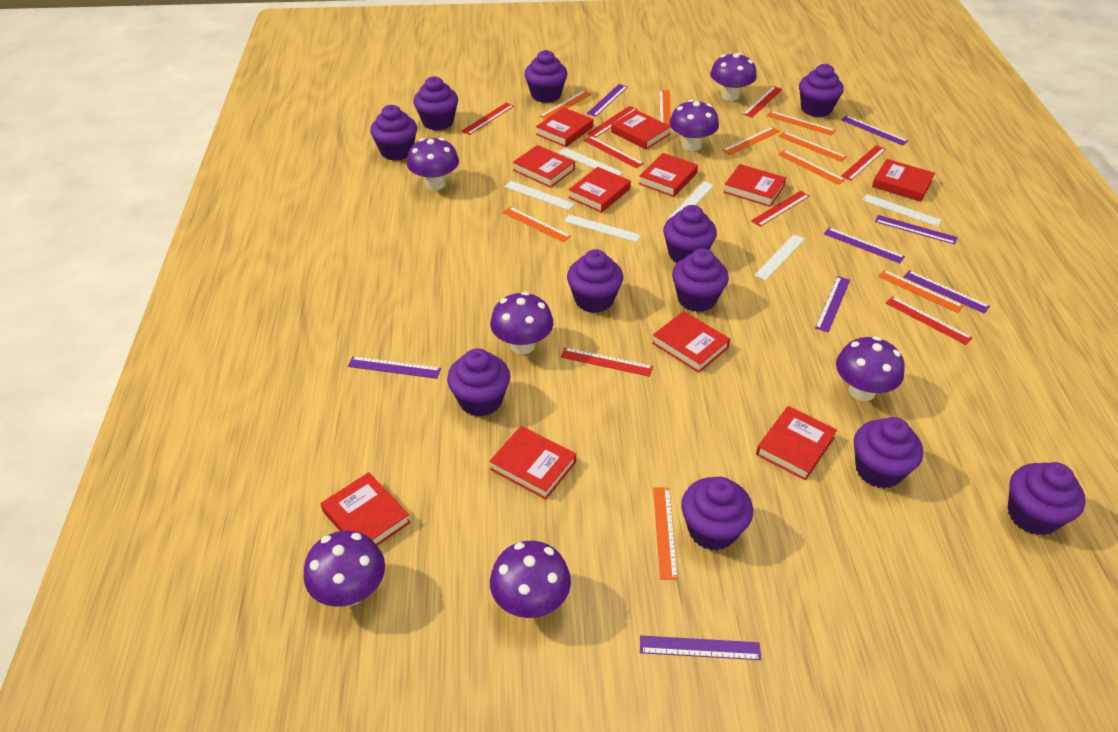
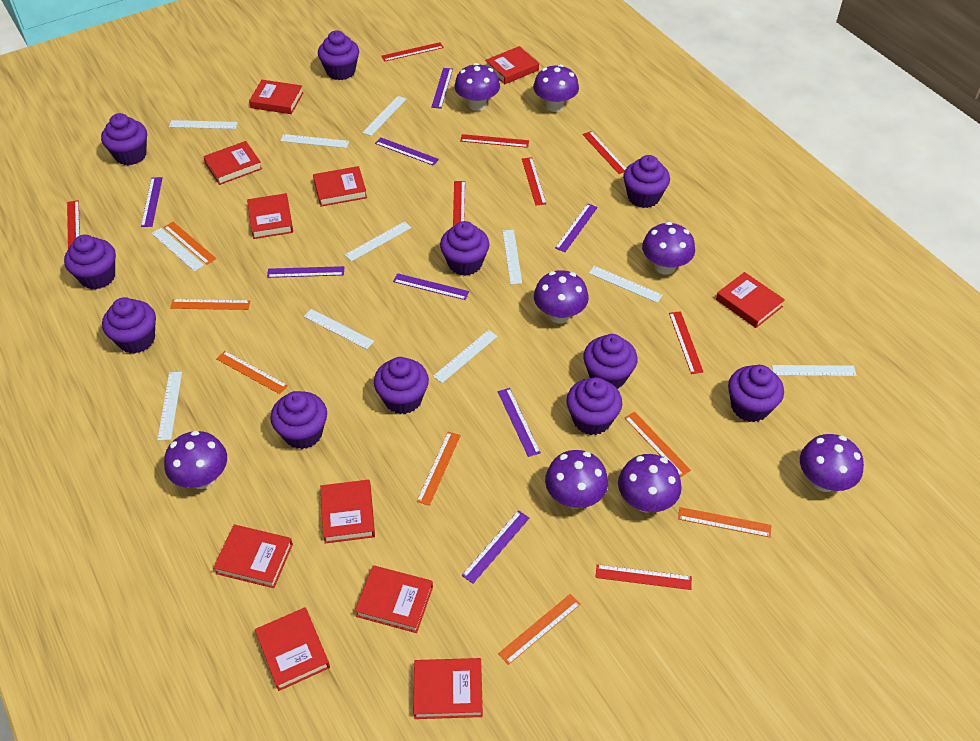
orange ruler: 9 -> 7
purple mushroom: 7 -> 8
white ruler: 6 -> 11

